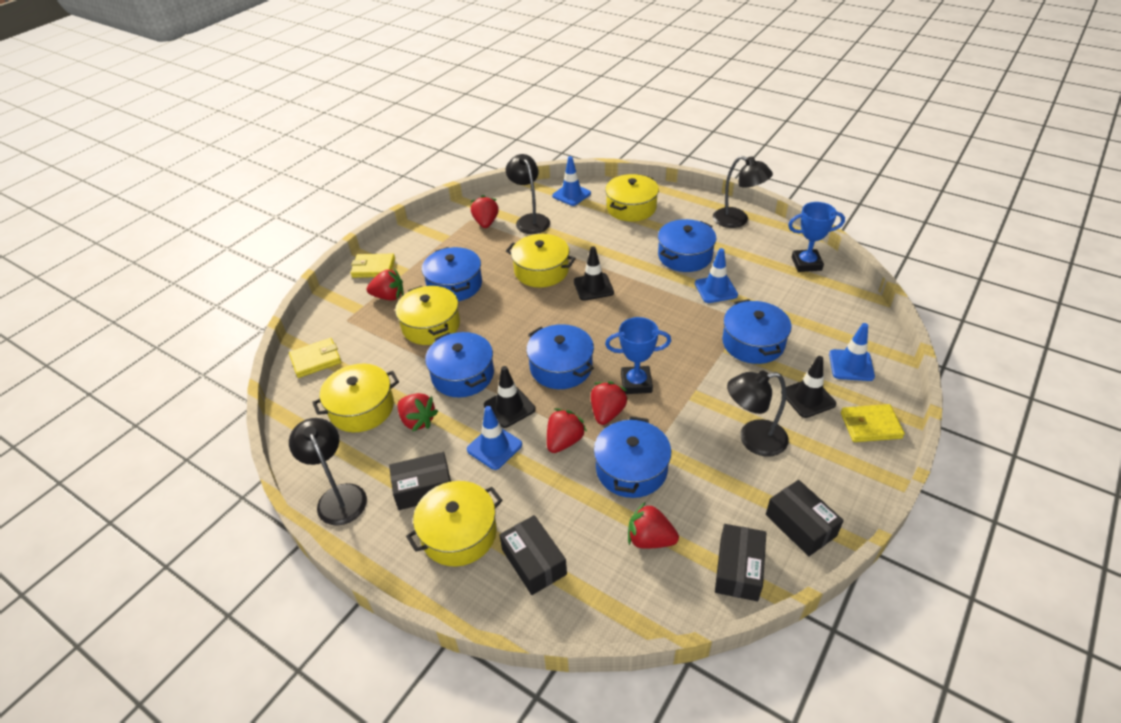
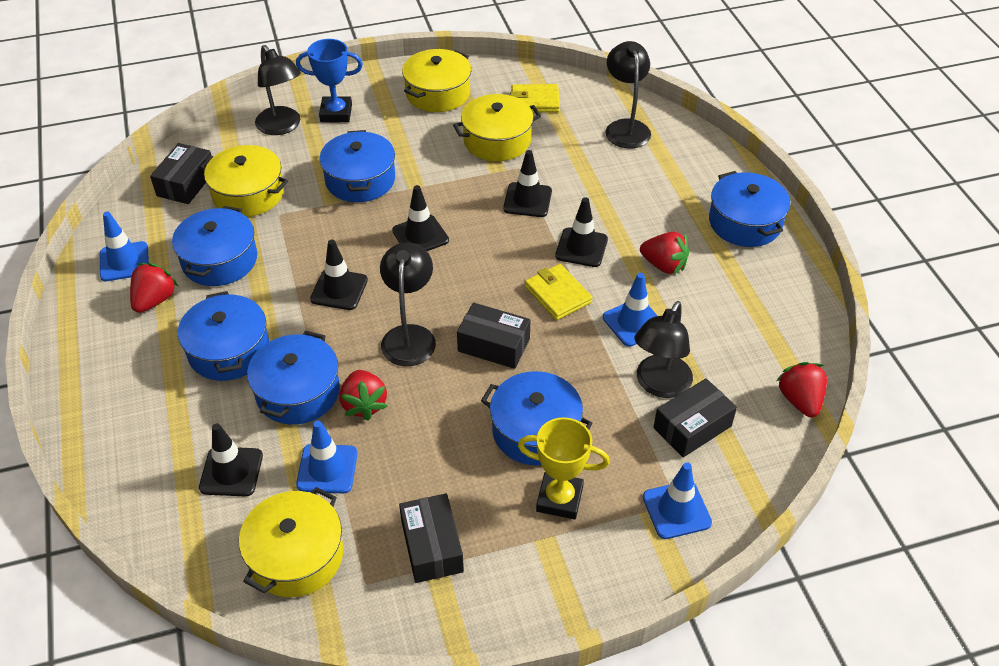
black traffic cone: 3 -> 5
blue trophy: 2 -> 1
red strawberry: 6 -> 4
yellow pot: 5 -> 4
yellow trophy: 0 -> 1
yellow wallet: 3 -> 2

